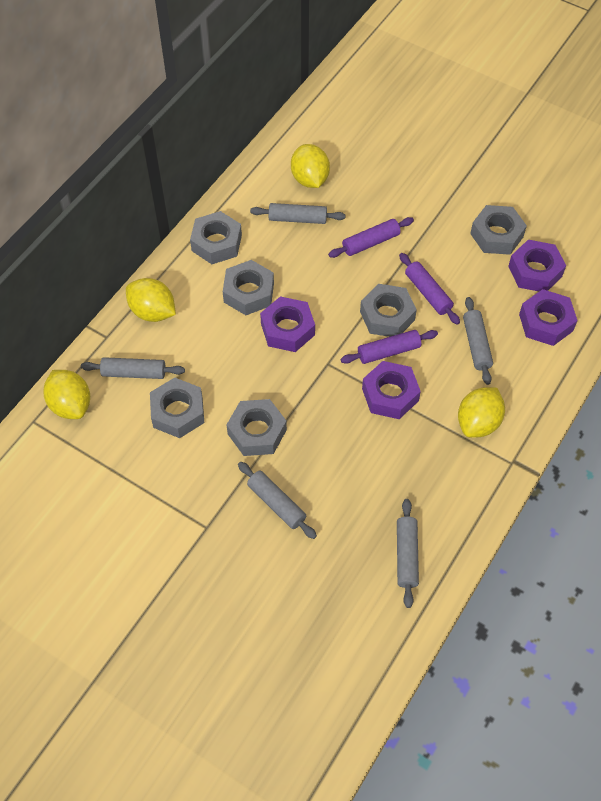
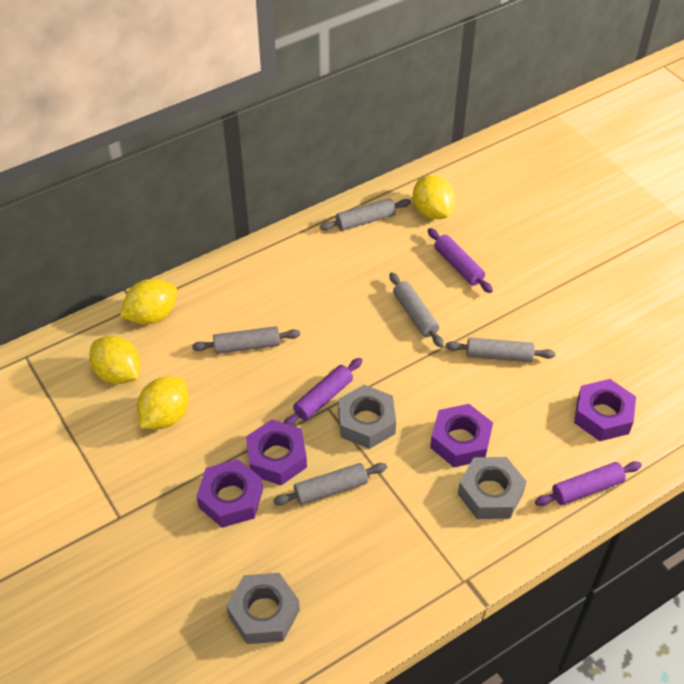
grey nut: 6 -> 3

